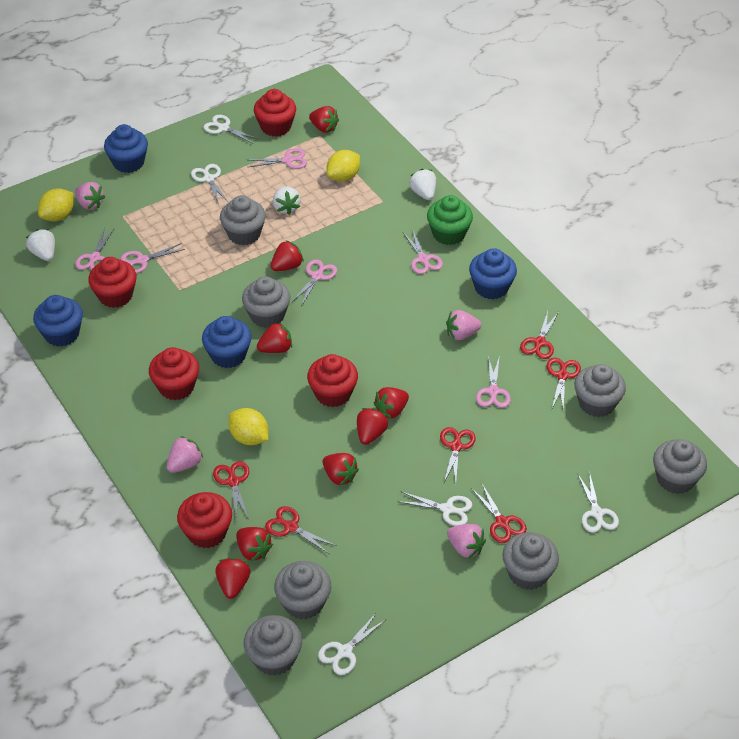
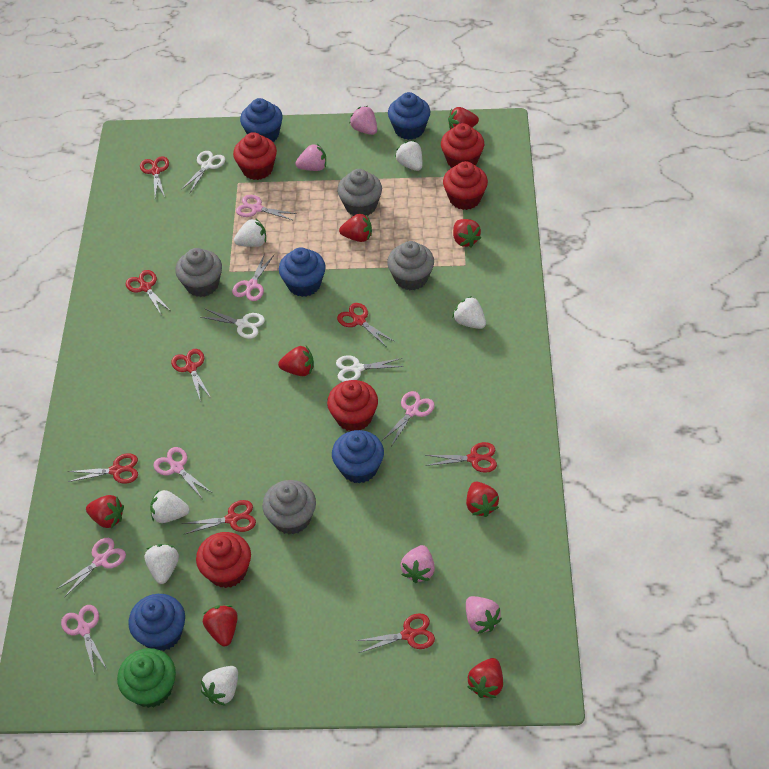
blue cupcake: 4 -> 5
grey cupcake: 7 -> 4
red scissors: 6 -> 8
white scissors: 5 -> 3
white strawberry: 3 -> 6
yellow lemon: 3 -> 0

